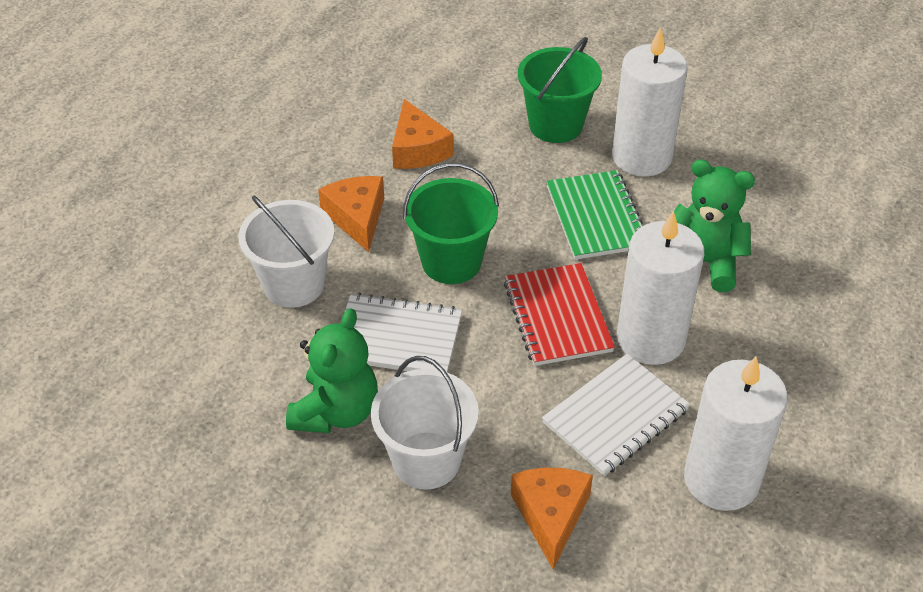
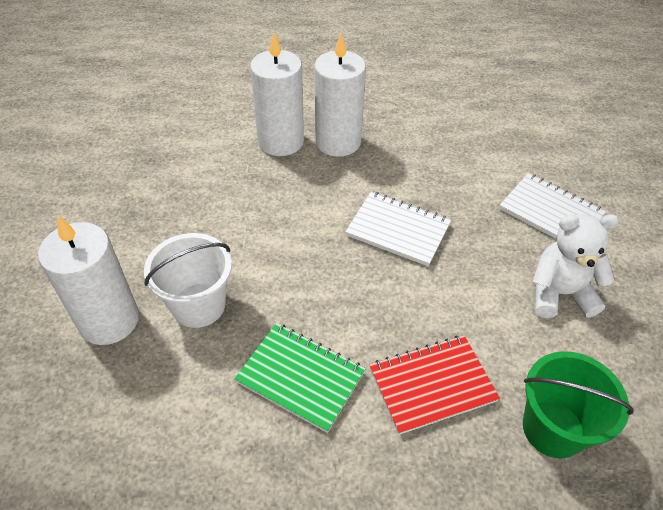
green bucket: 2 -> 1
green teddy bear: 2 -> 0
orange cheese: 3 -> 0
white bucket: 2 -> 1
white teddy bear: 0 -> 1

